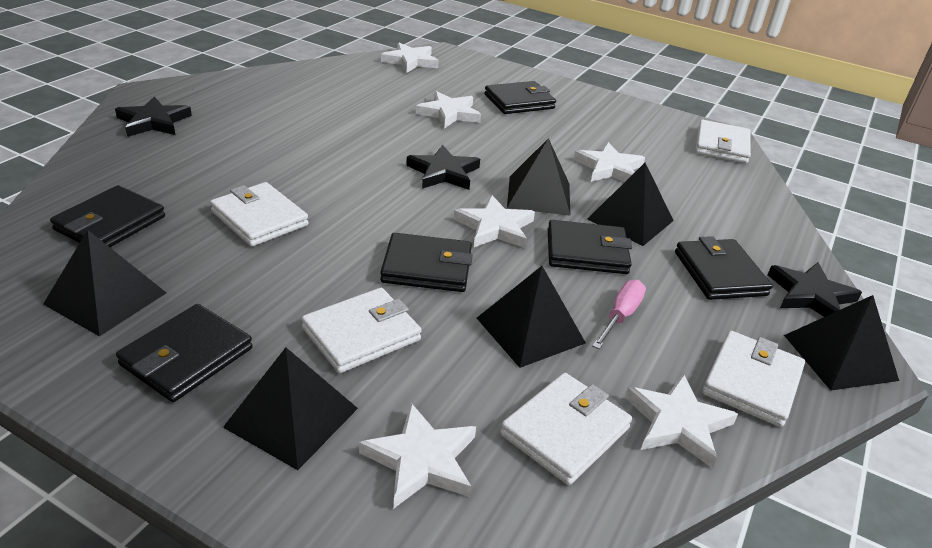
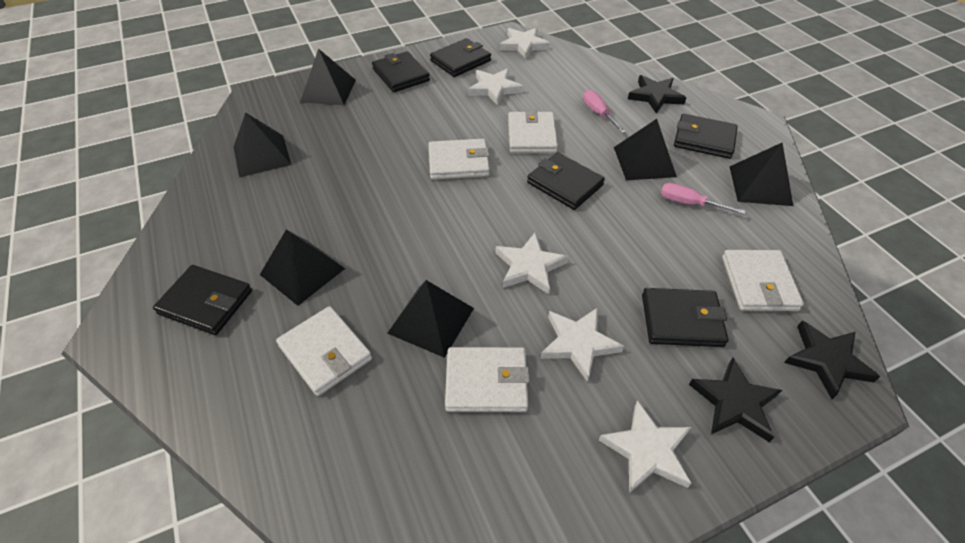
pink screwdriver: 1 -> 2
white star: 6 -> 5

